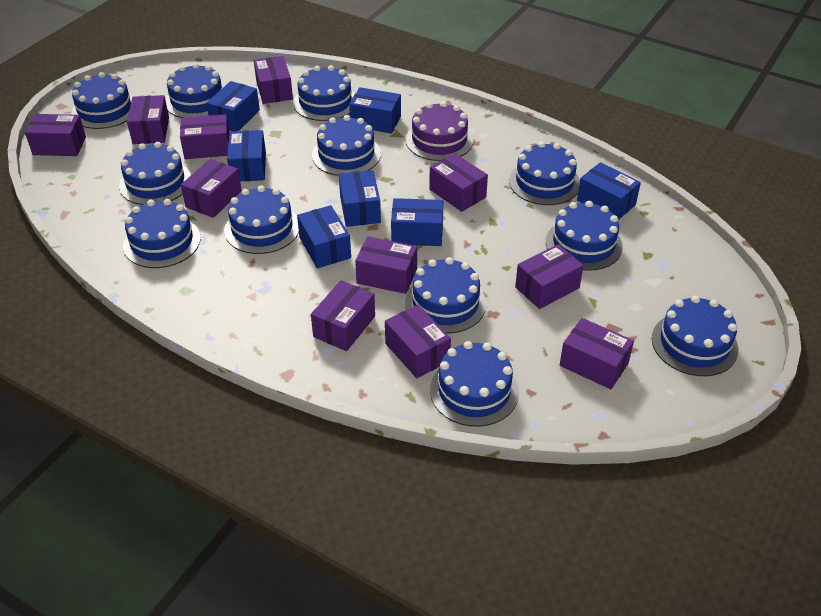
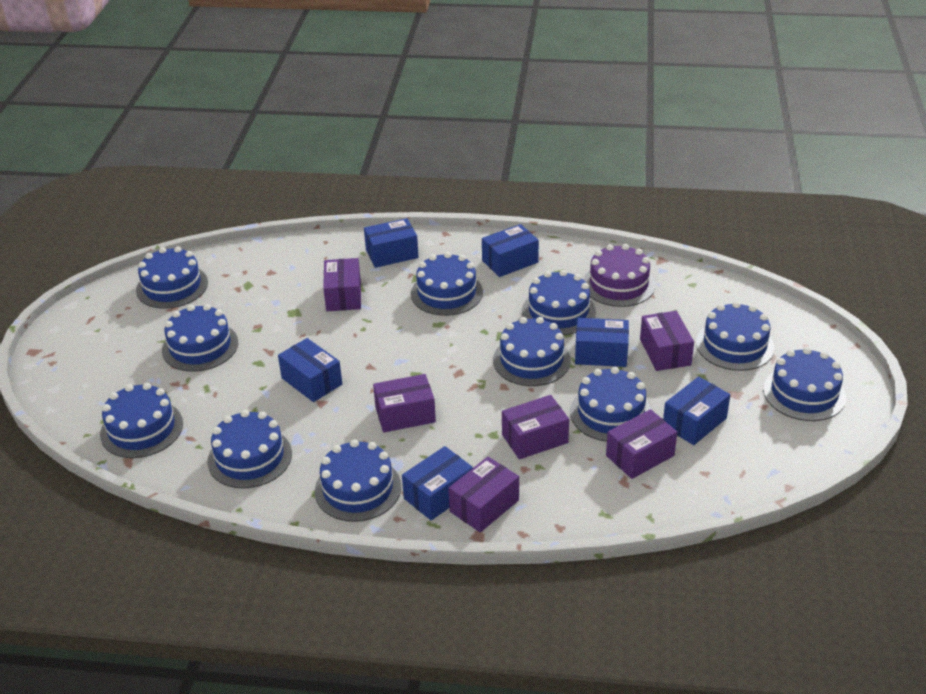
blue box: 7 -> 6
blue cake: 12 -> 11
purple box: 11 -> 6

